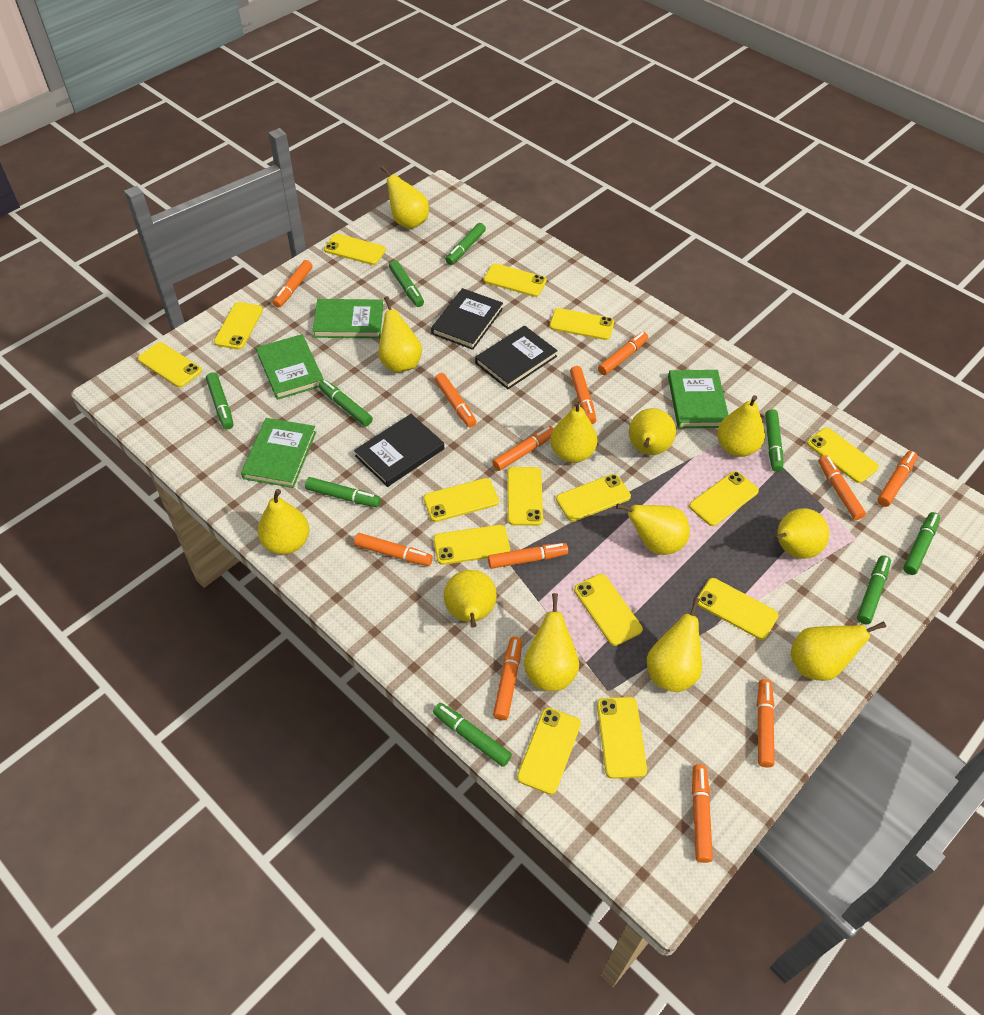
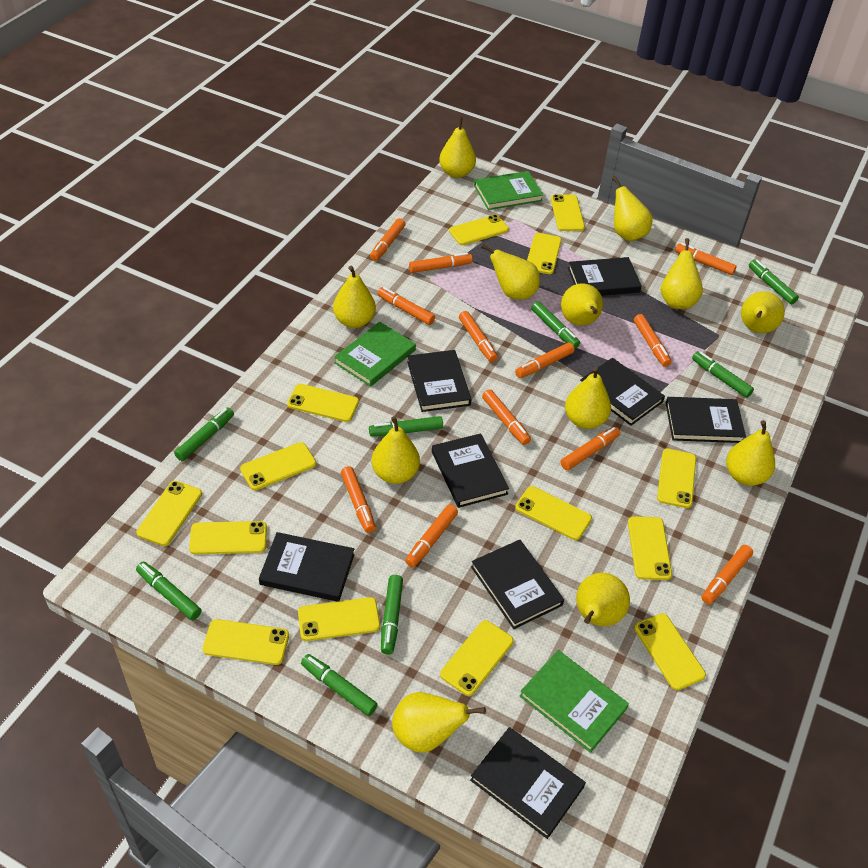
black book: 3 -> 8
green book: 4 -> 3
green marker: 9 -> 8
yellow phone: 15 -> 14

